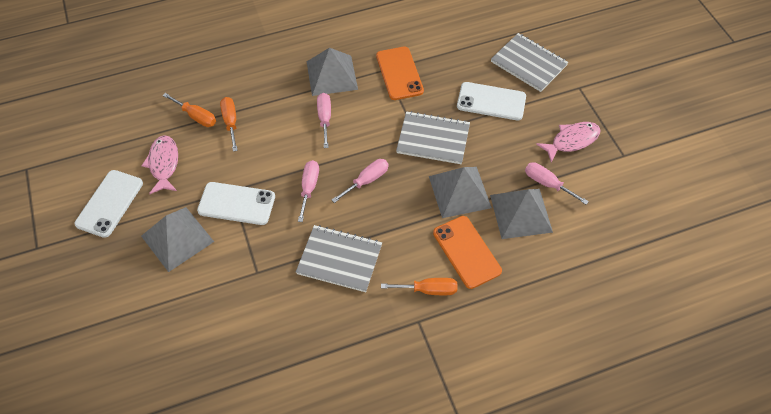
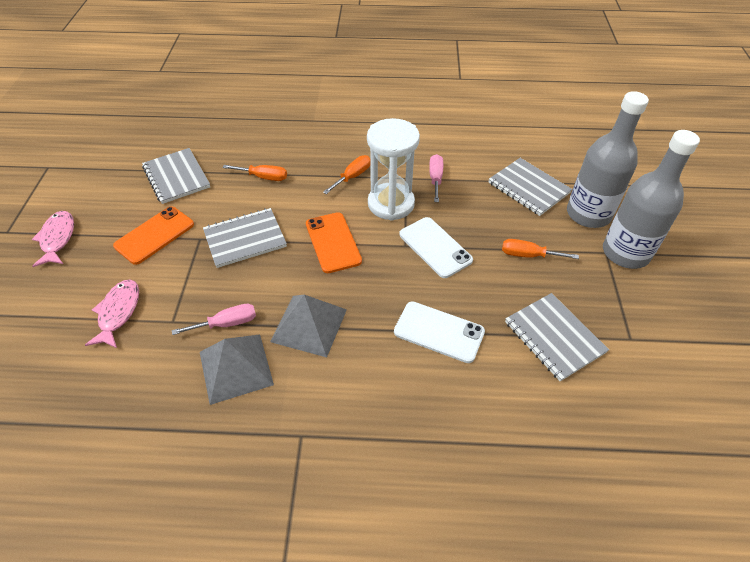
grey bottle: 0 -> 2
grey notebook: 3 -> 4
grey pyramid: 4 -> 2
pink screwdriver: 4 -> 2
white hourglass: 0 -> 1
white phone: 3 -> 2

